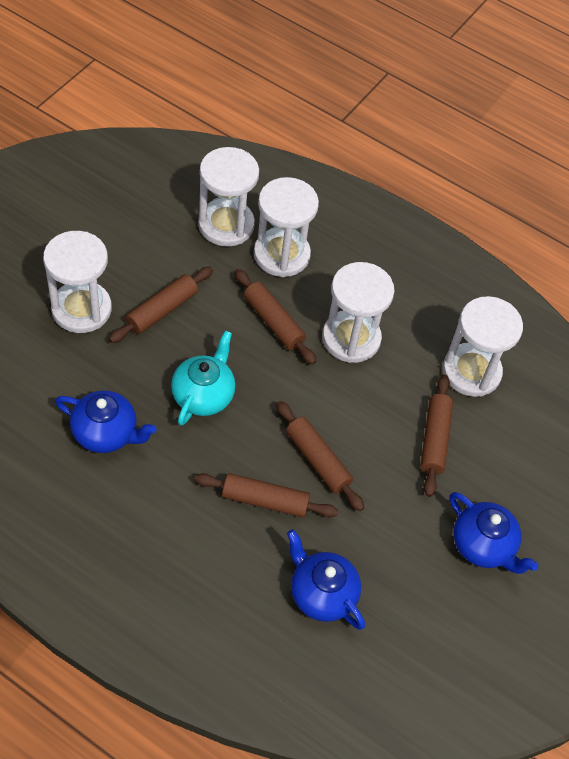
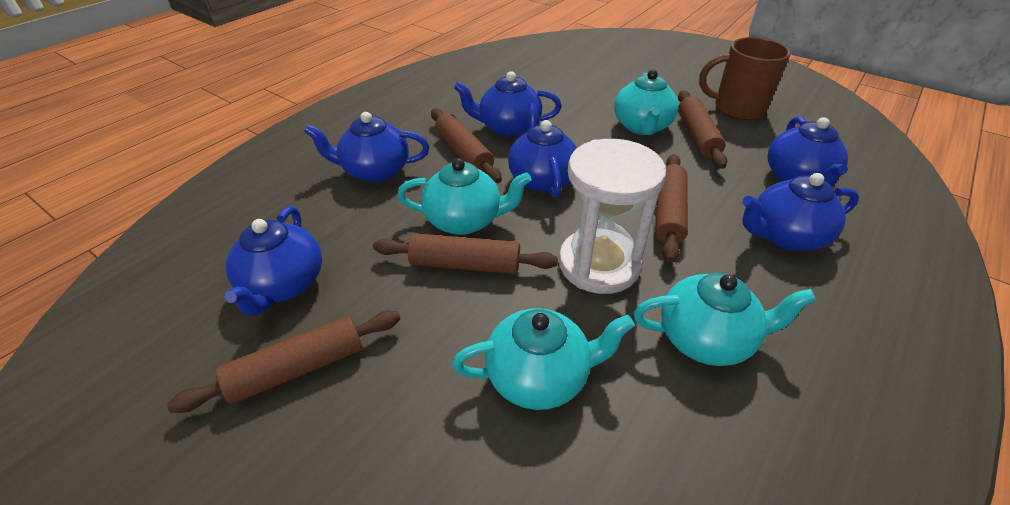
blue teapot: 3 -> 6
brown mug: 0 -> 1
turquoise teapot: 1 -> 4
white hourglass: 5 -> 1

